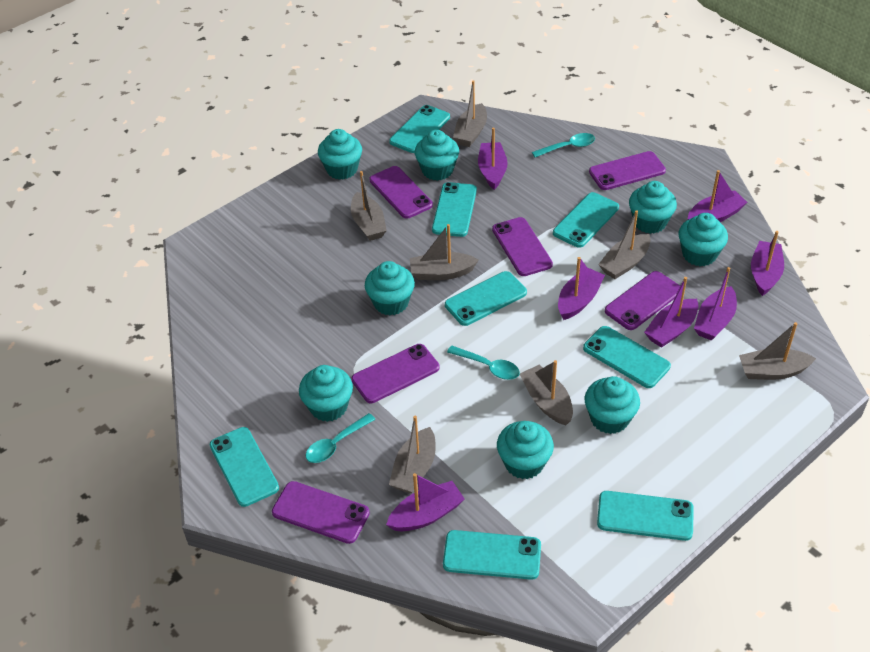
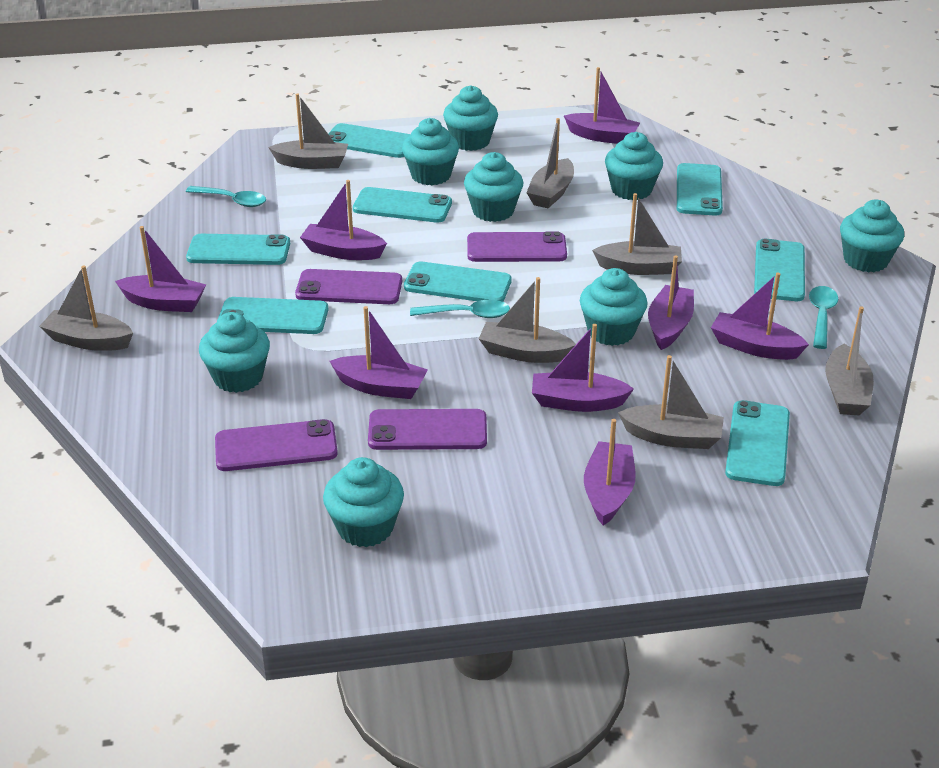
purple boat: 7 -> 8
purple phone: 6 -> 4

